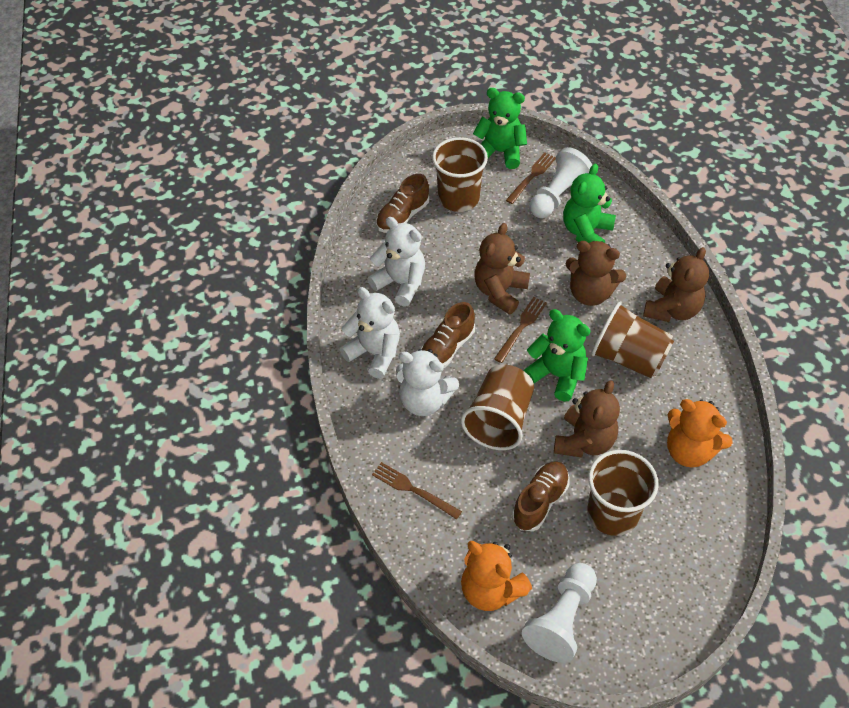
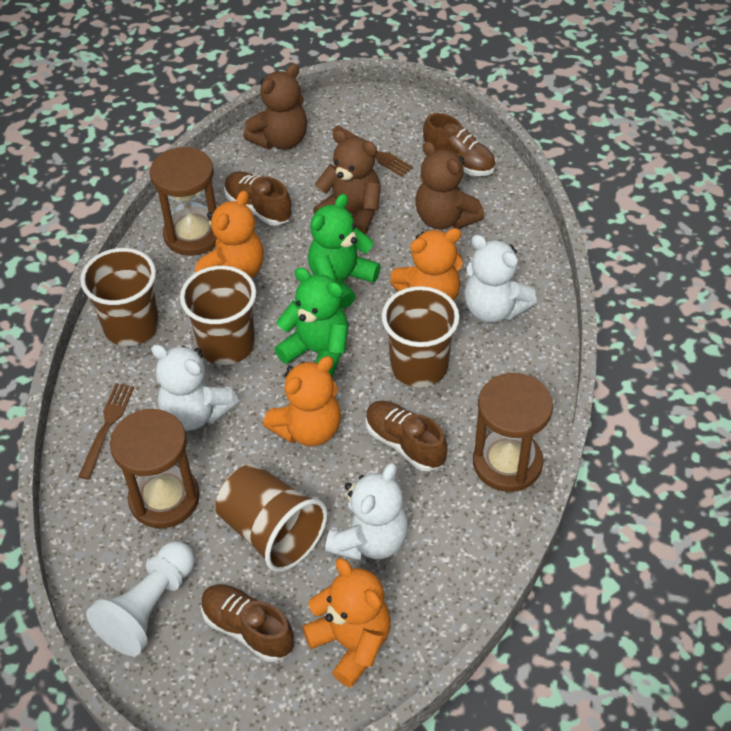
brown fork: 3 -> 2
brown hourglass: 0 -> 3
brown shoe: 3 -> 4
brown teddy bear: 4 -> 3
green teddy bear: 3 -> 2
orange teddy bear: 2 -> 4
white pawn: 2 -> 1

